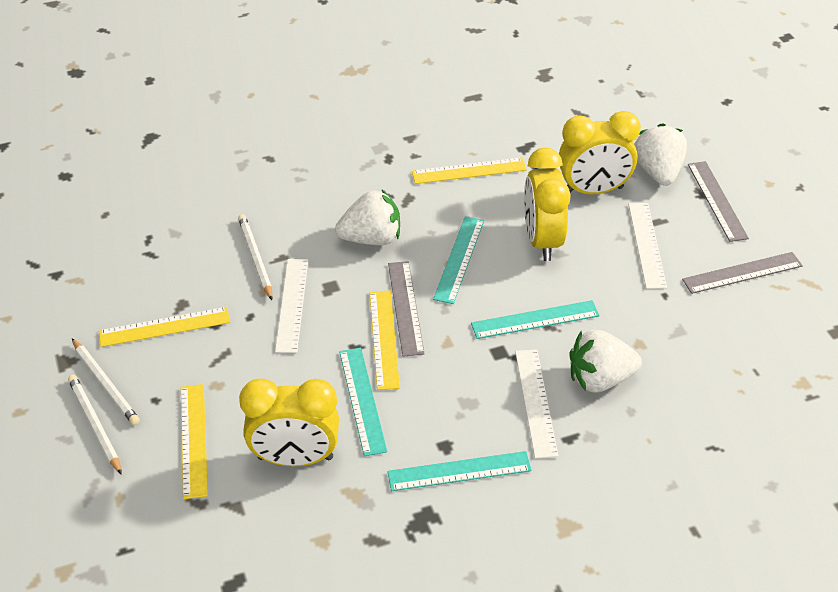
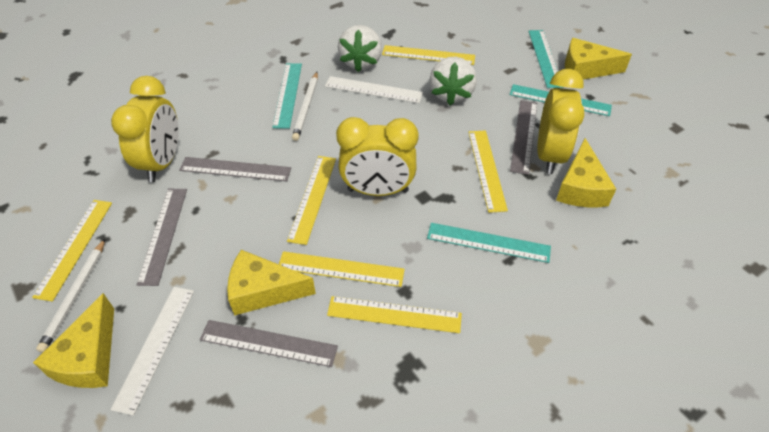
grey ruler: 3 -> 4
white pencil: 3 -> 2
white ruler: 3 -> 2
white strawberry: 3 -> 2
yellow cheese: 0 -> 4
yellow ruler: 4 -> 6

